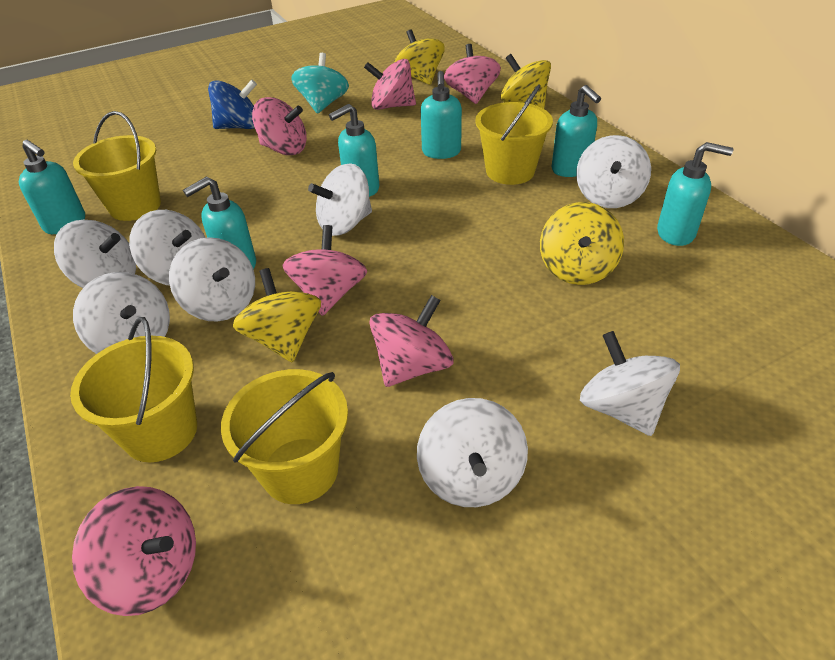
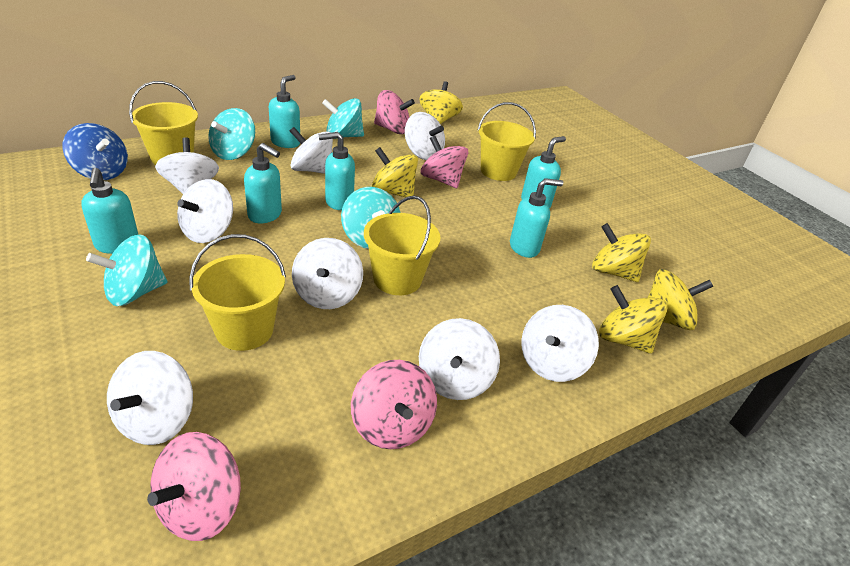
pink spinning top: 6 -> 4
turquoise spinning top: 1 -> 4
yellow spinning top: 4 -> 5

